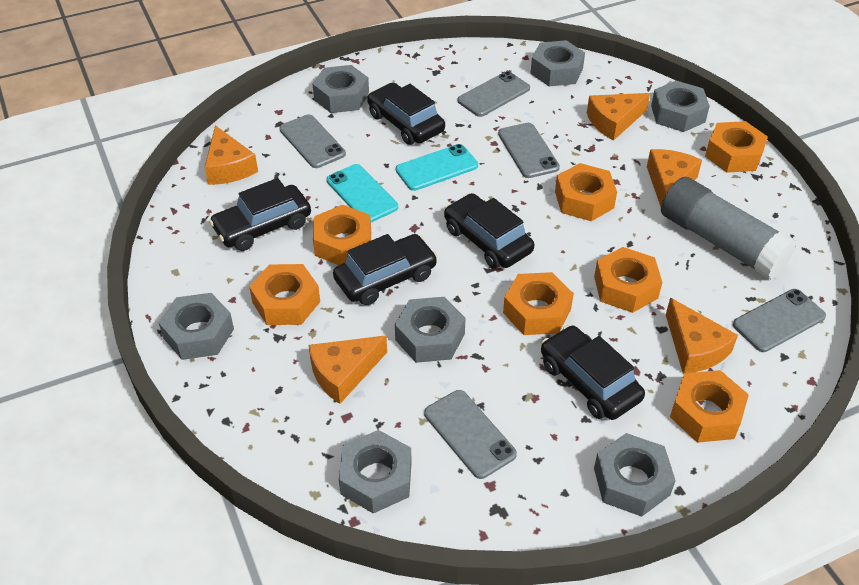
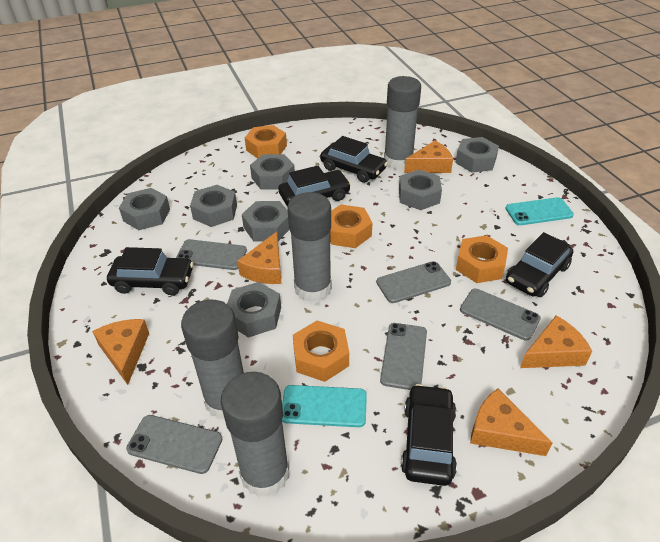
grey glue stick: 1 -> 4
orange nut: 7 -> 4

